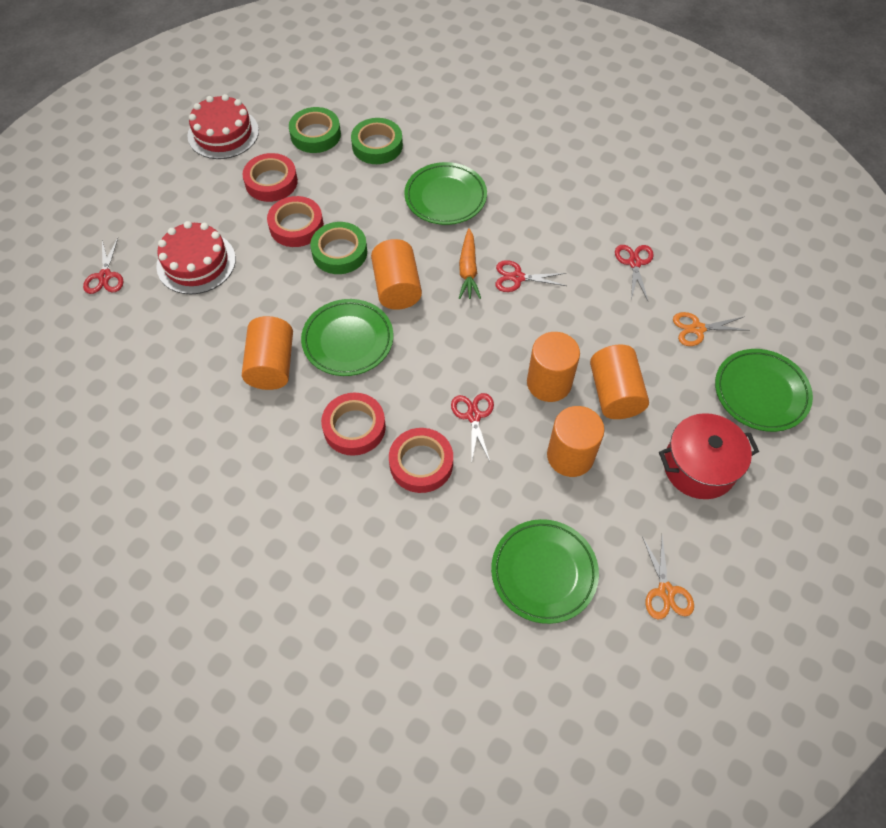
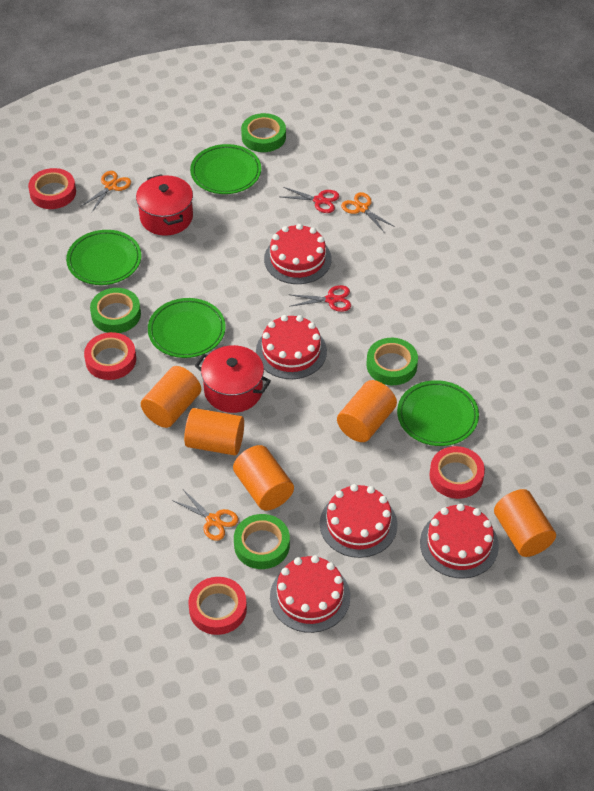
green tape: 3 -> 4
orange carrot: 1 -> 0
orange scissors: 2 -> 3
red cake: 2 -> 5
red pot: 1 -> 2
red scissors: 4 -> 2

